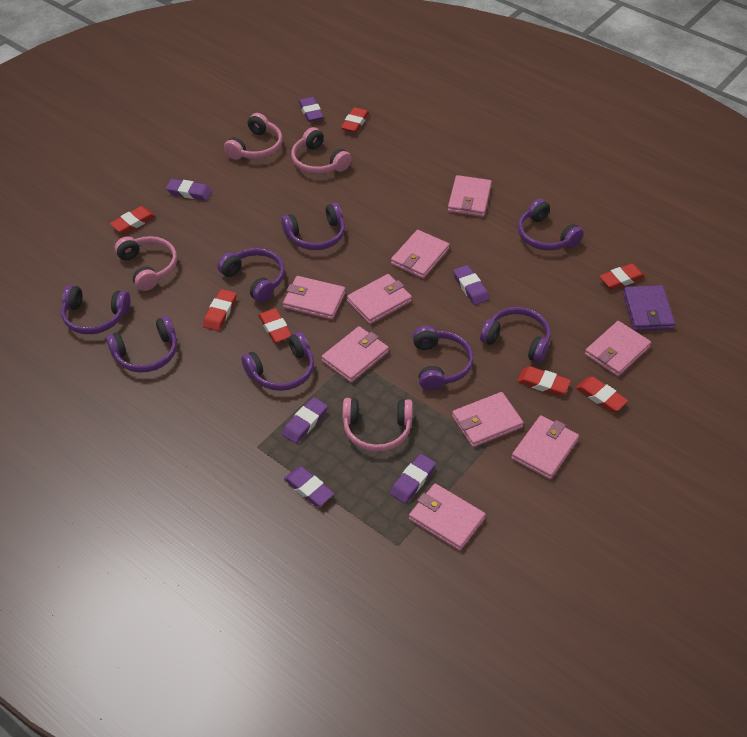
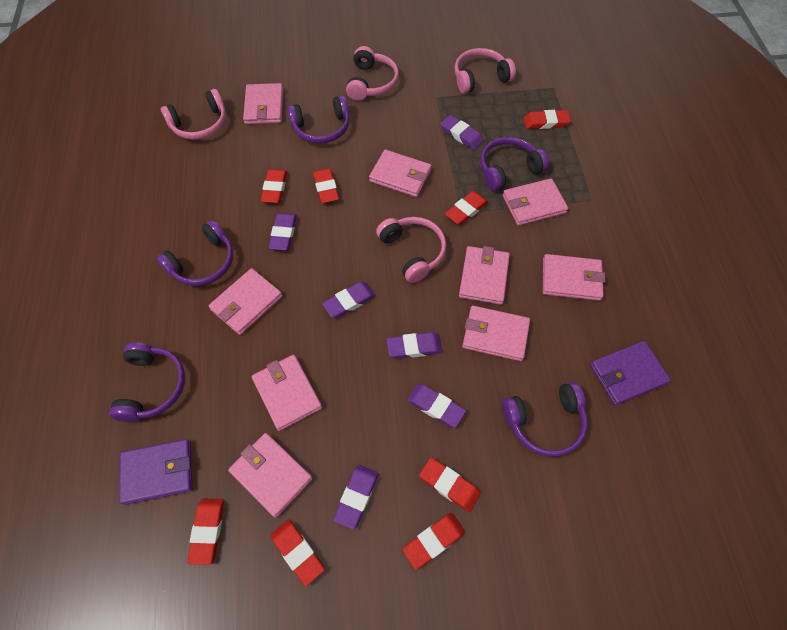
purple headphones: 8 -> 5
purple wallet: 1 -> 2
red eraser: 7 -> 8

